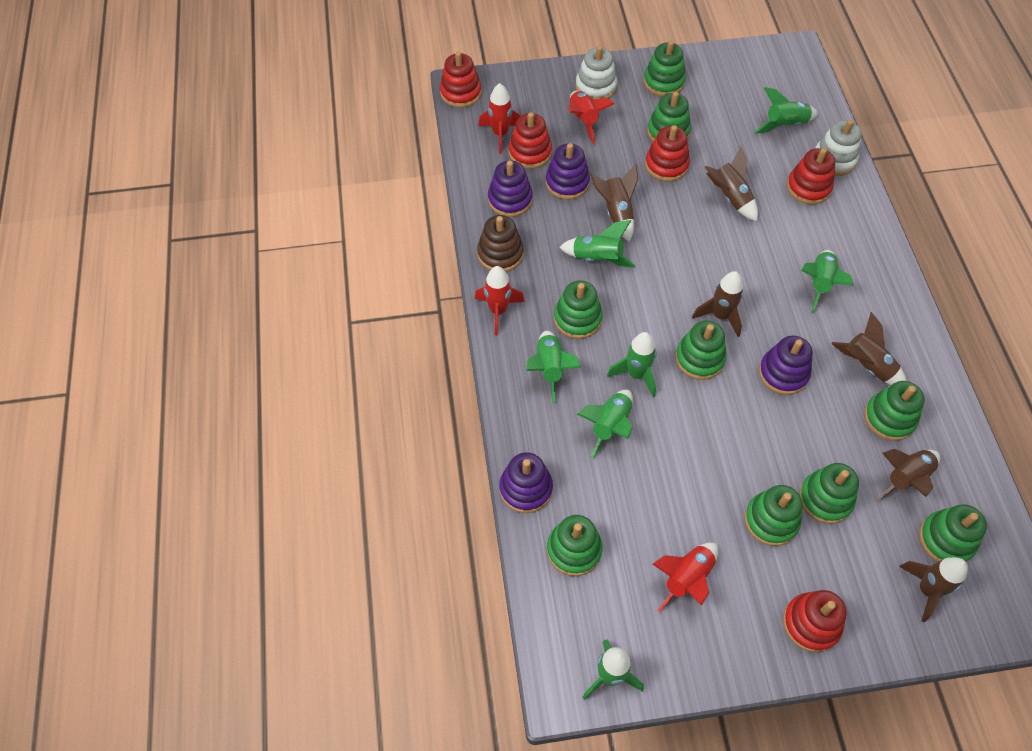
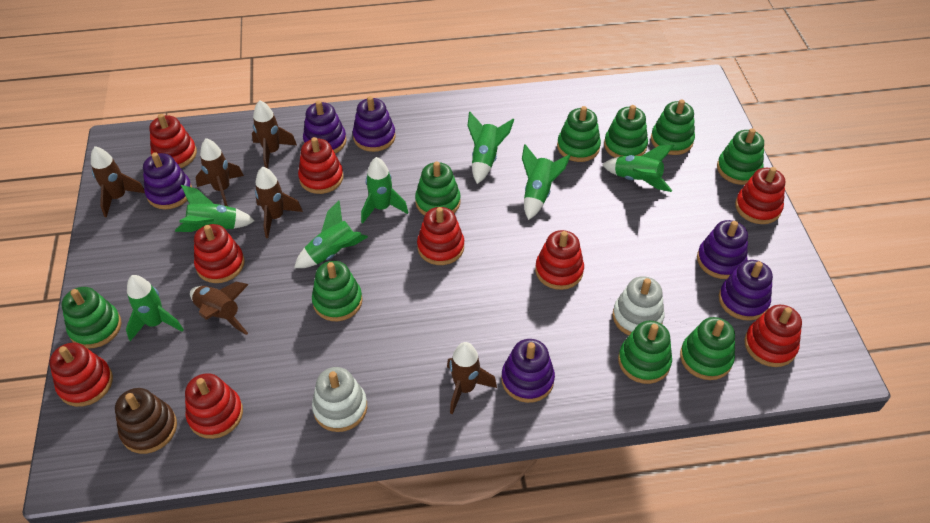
purple stacking toy: 4 -> 6
red rocket: 4 -> 0
red stacking toy: 5 -> 9

